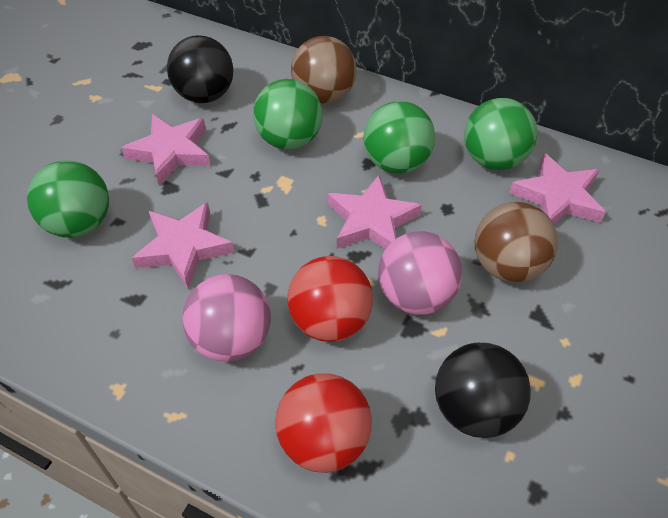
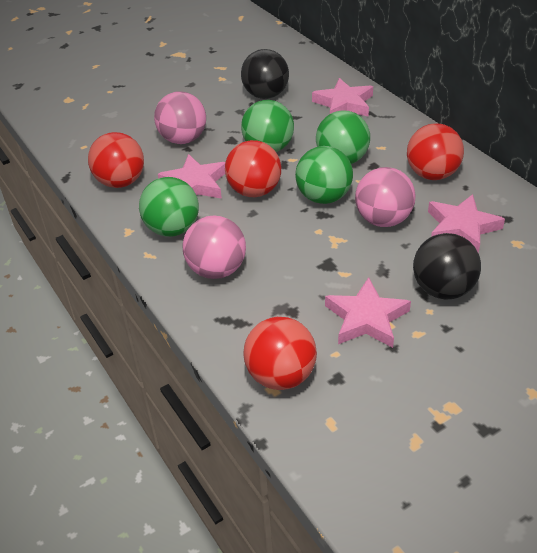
brown ball: 2 -> 0
pink ball: 2 -> 3
red ball: 2 -> 4

